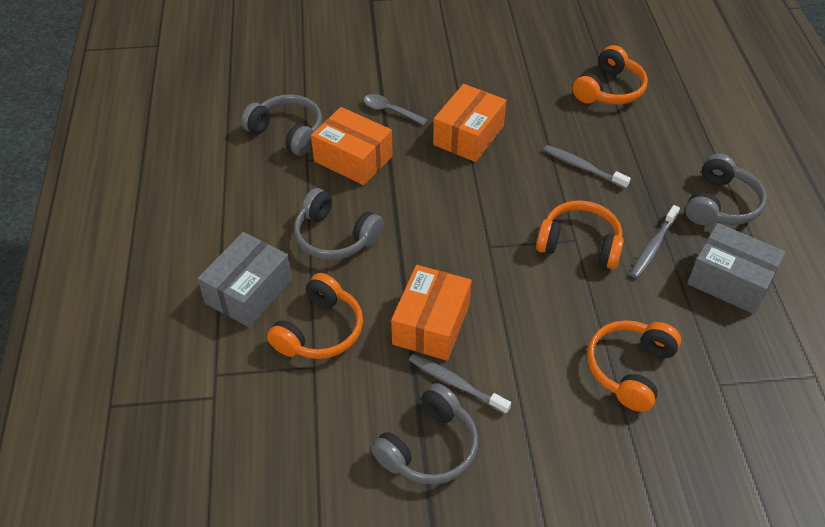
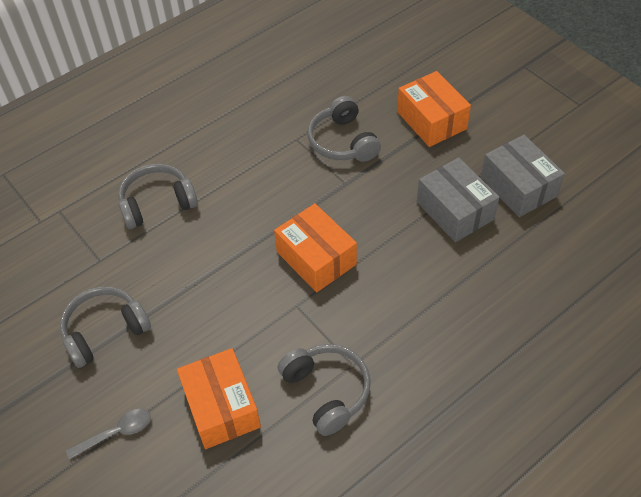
grey toothbrush: 3 -> 0
orange headphones: 4 -> 0

